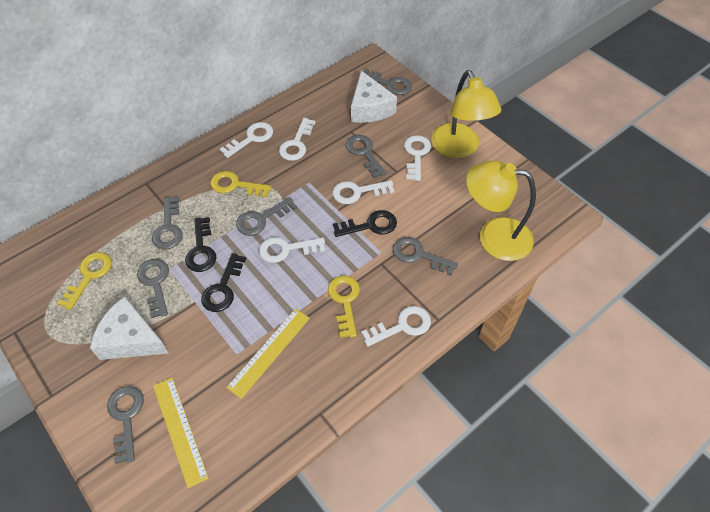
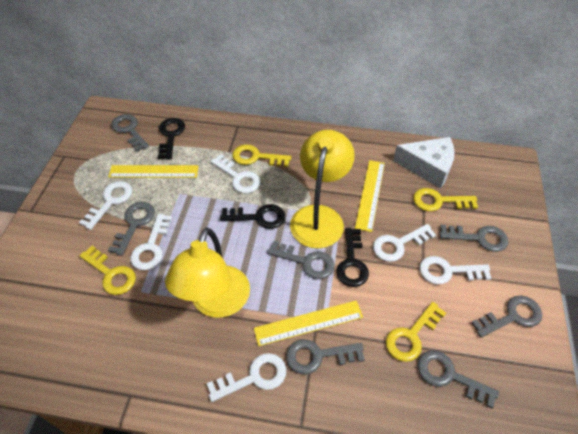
white cheese: 2 -> 1
yellow key: 3 -> 4
yellow ruler: 2 -> 3

